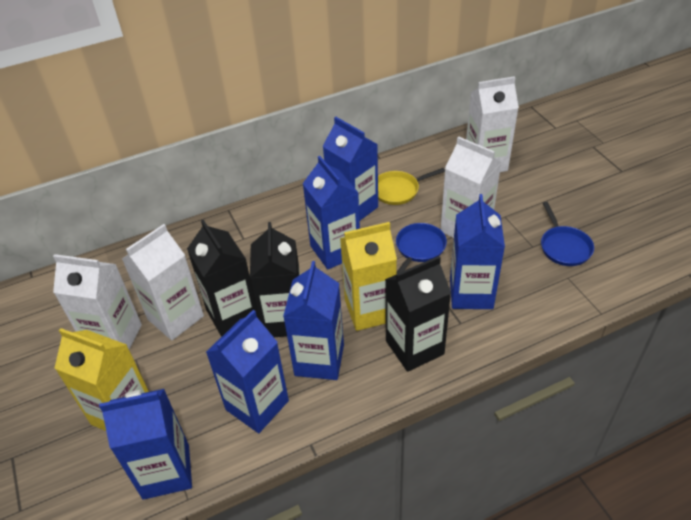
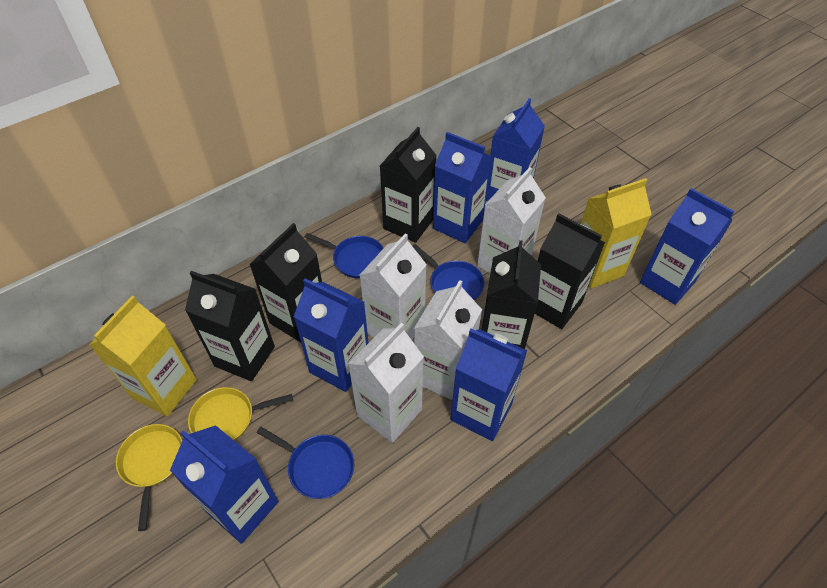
black carton: 3 -> 5
blue pan: 2 -> 3
yellow pan: 1 -> 2

